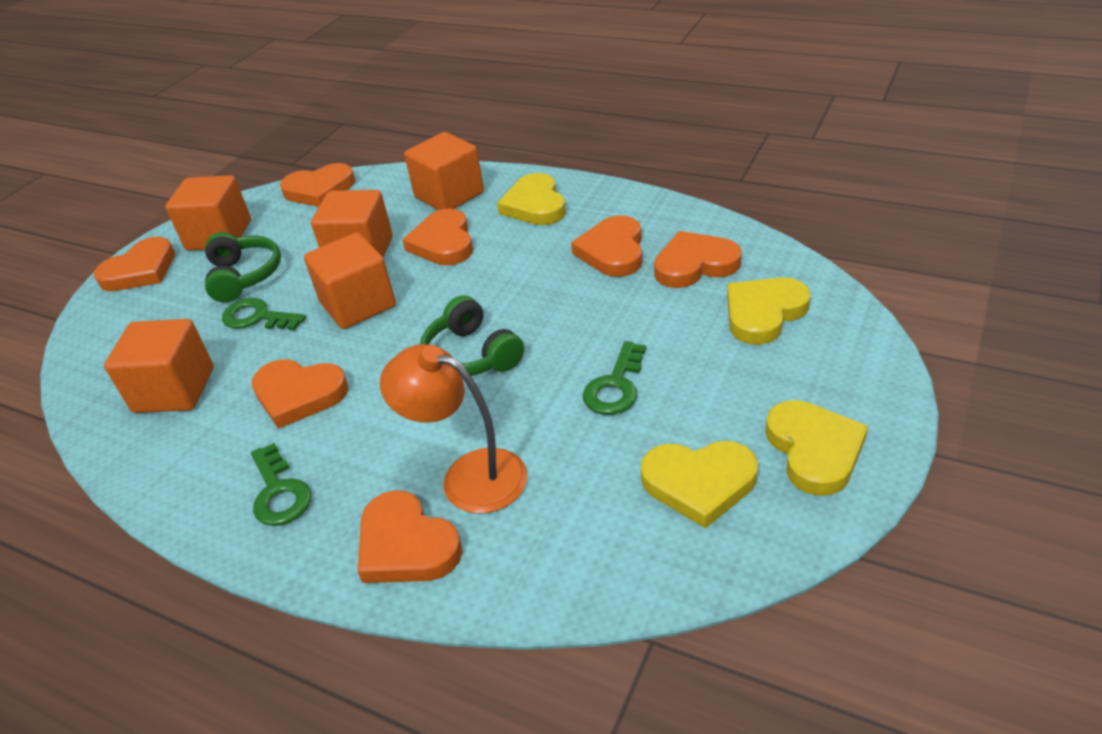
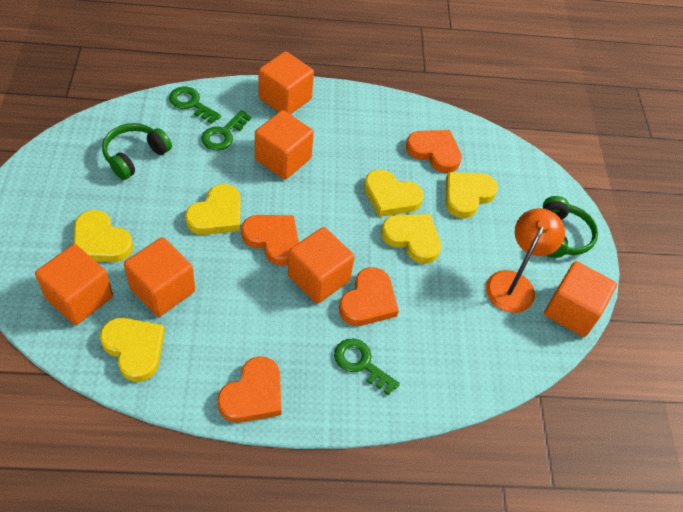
orange cube: 5 -> 6
orange heart: 7 -> 4
yellow heart: 4 -> 6

